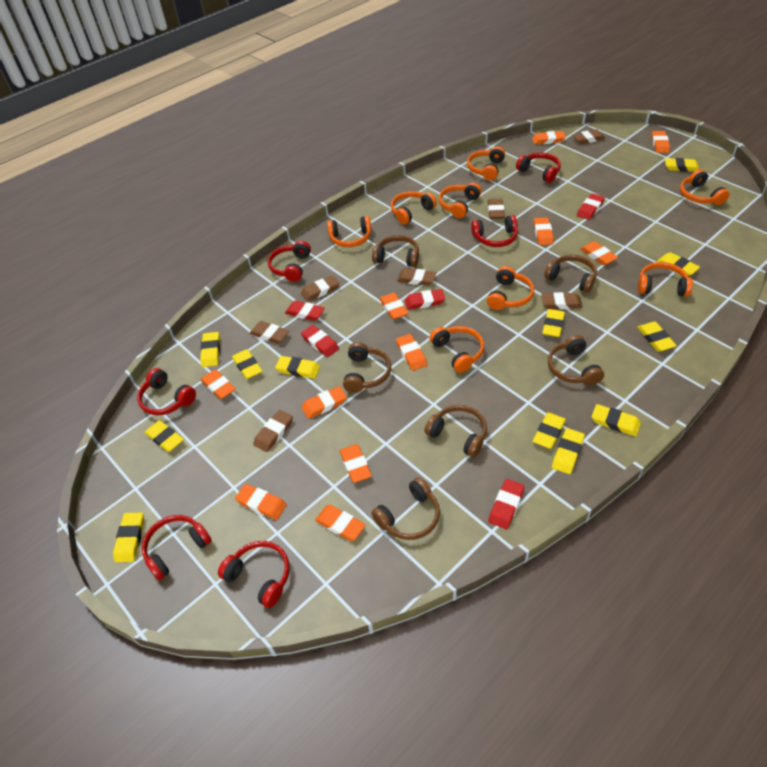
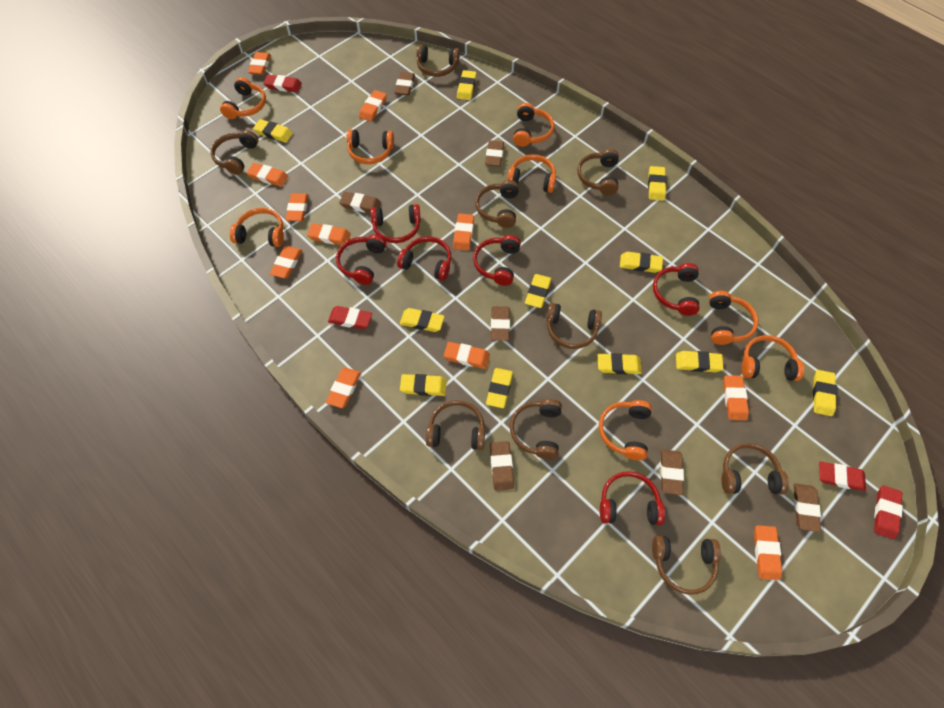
brown headphones: 6 -> 9
red eraser: 5 -> 4
yellow eraser: 12 -> 11

